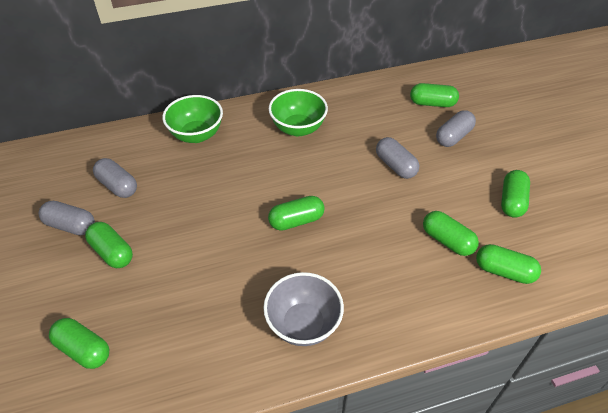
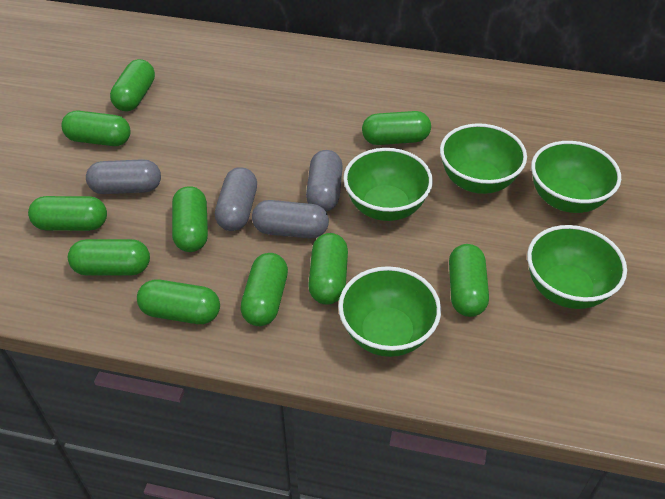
green bowl: 2 -> 5
green capsule: 7 -> 10
grey bowl: 1 -> 0

